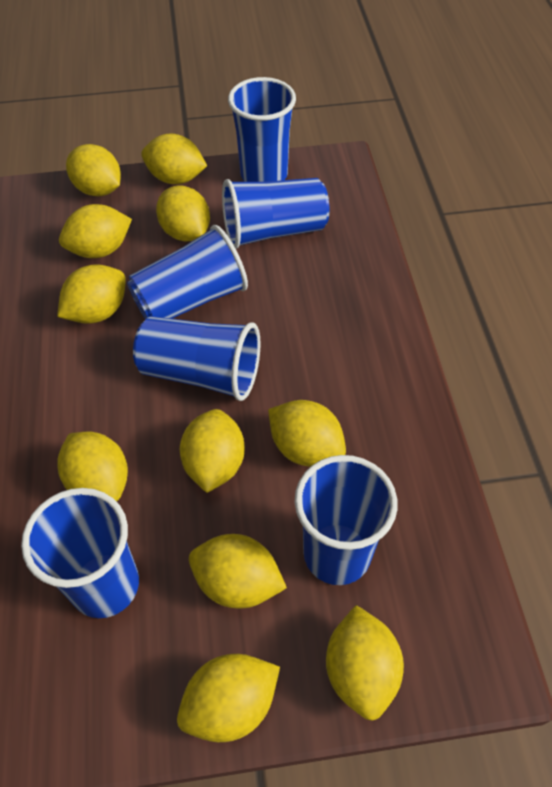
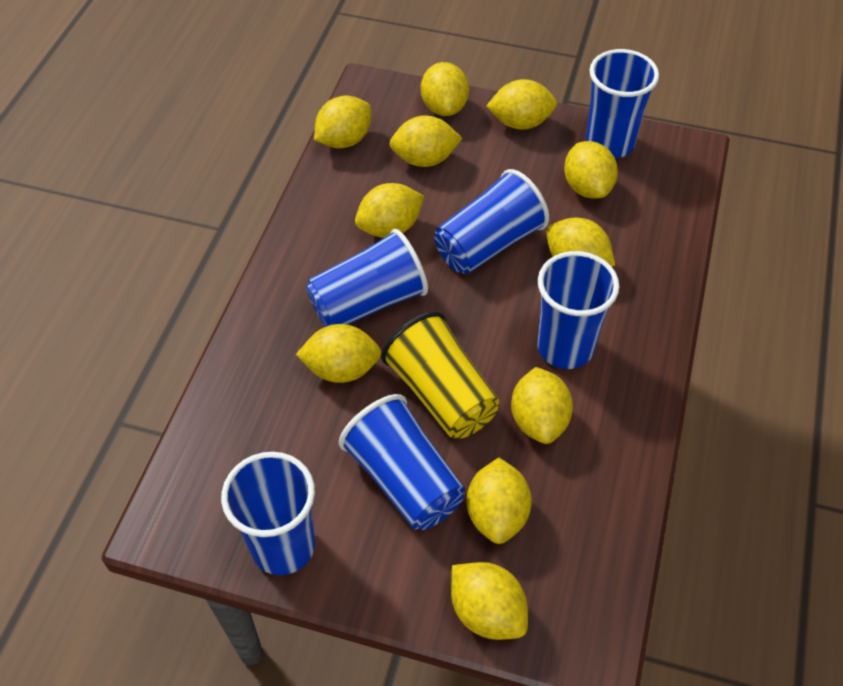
yellow cup: 0 -> 1

